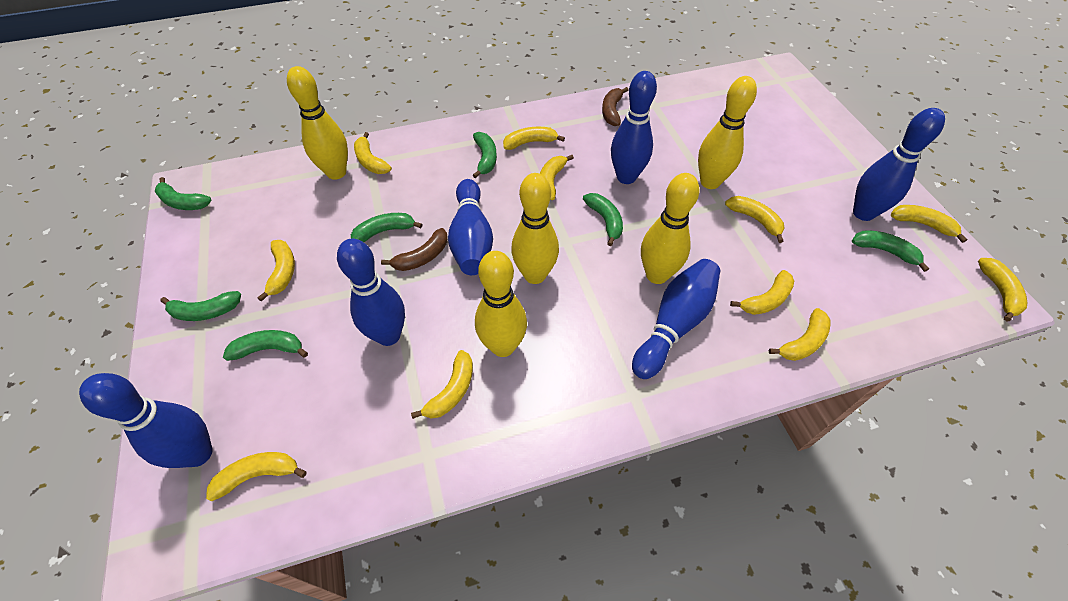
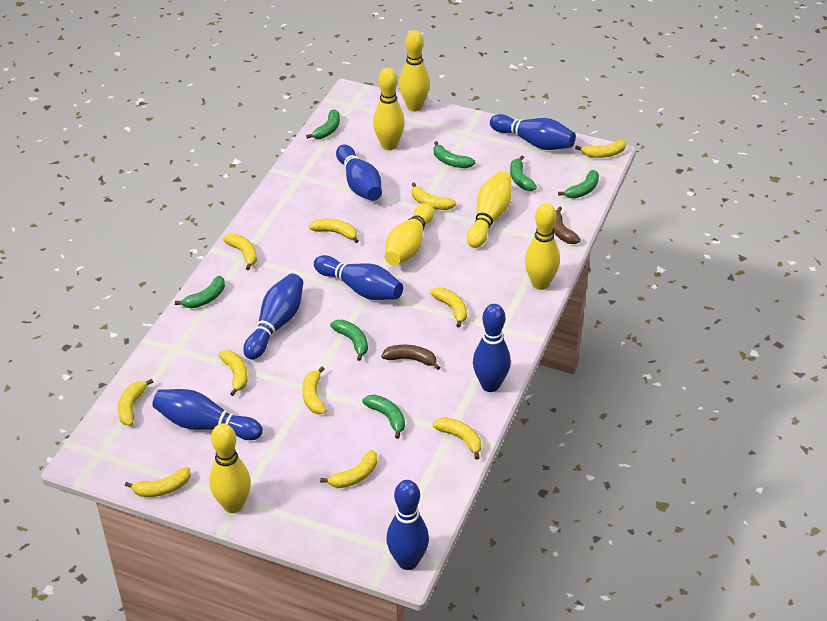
blue bowling pin: 6 -> 7
yellow bowling pin: 5 -> 6

